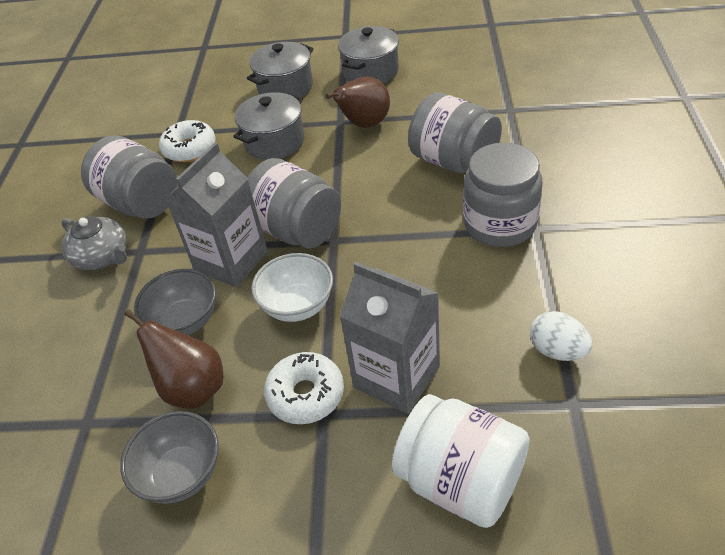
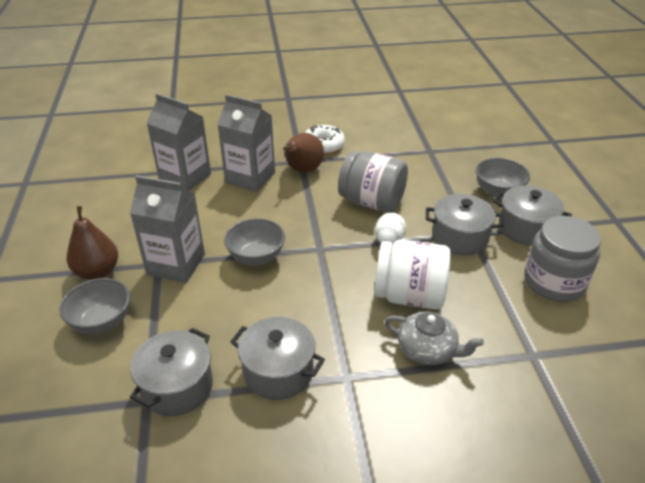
grey bowl: 2 -> 3
grey carton: 2 -> 3
grey jar: 4 -> 2
grey pot: 3 -> 4
white bowl: 1 -> 0
white donut: 2 -> 1

